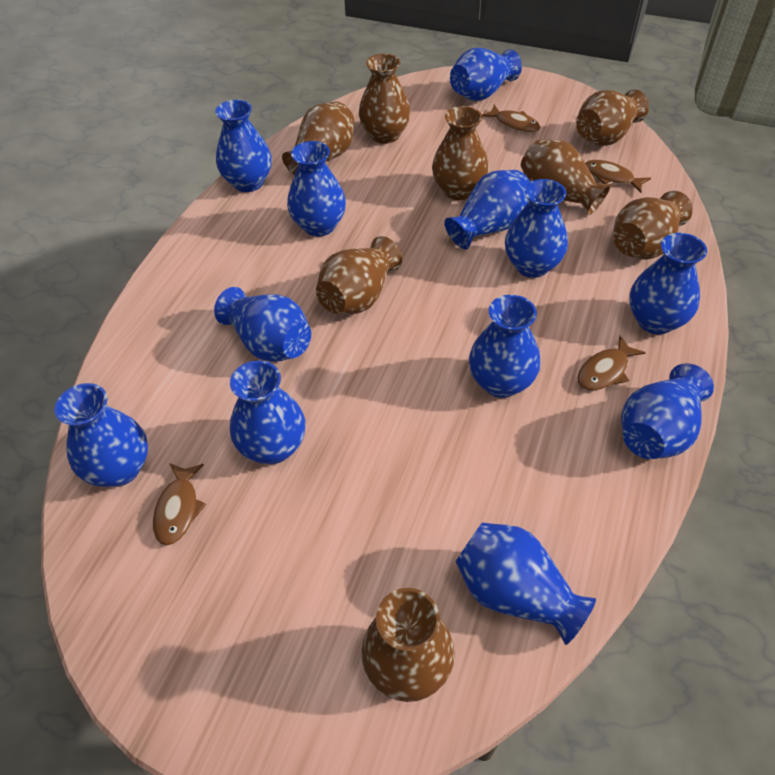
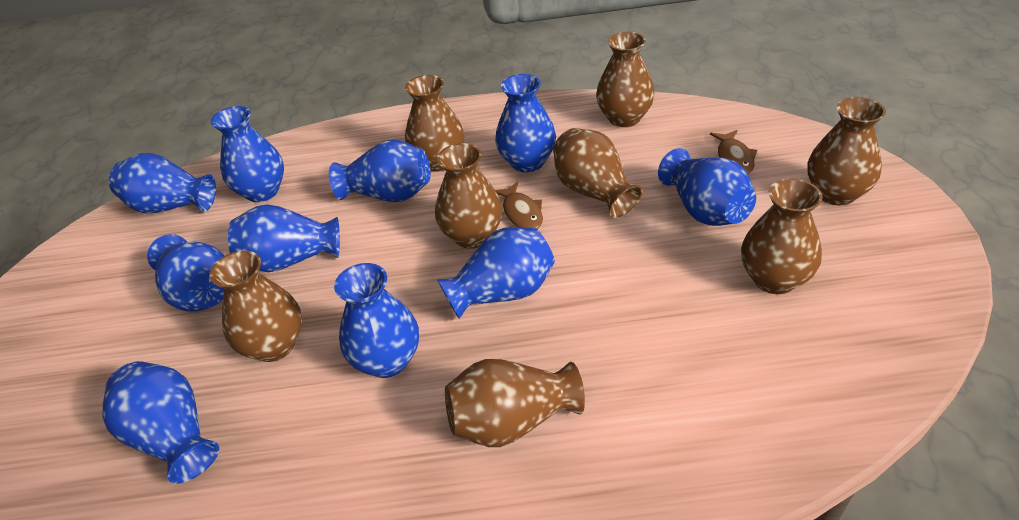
blue vase: 12 -> 10
brown fish: 4 -> 2

